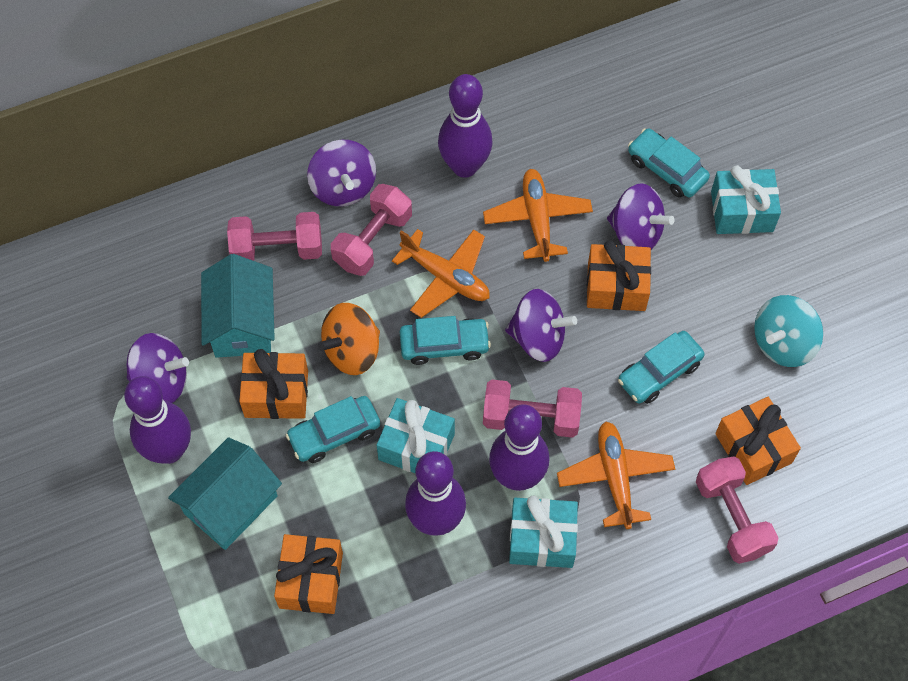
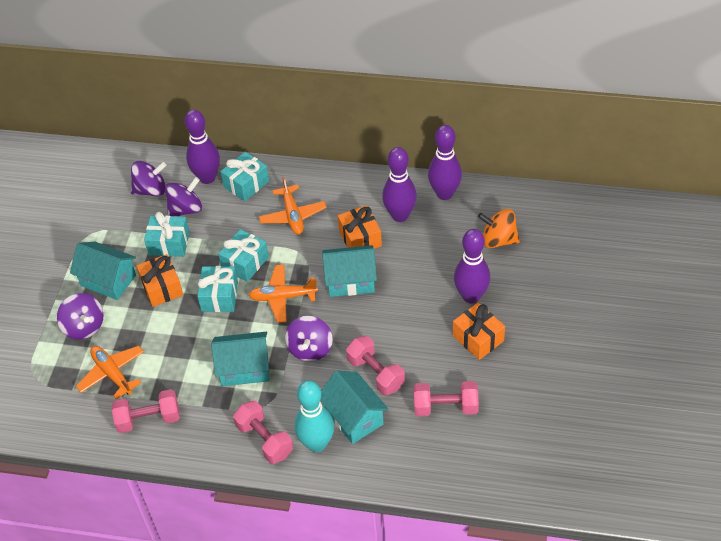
orange gift: 4 -> 3
turquoise bowling pin: 0 -> 1
turquoise car: 4 -> 0
turquoise gift: 3 -> 4
turquoise house: 2 -> 4
turquoise spinning top: 1 -> 0

